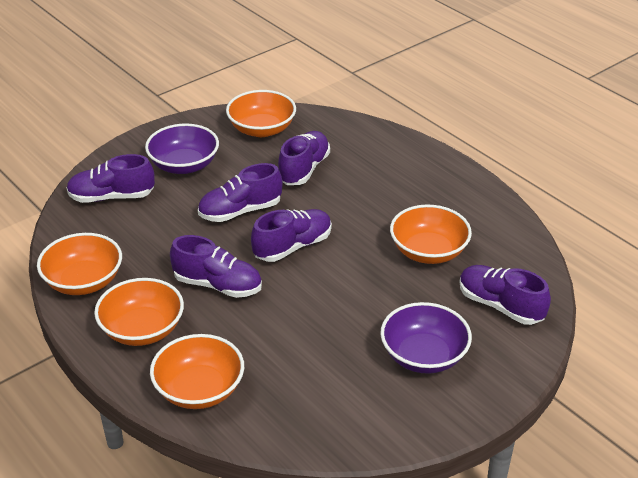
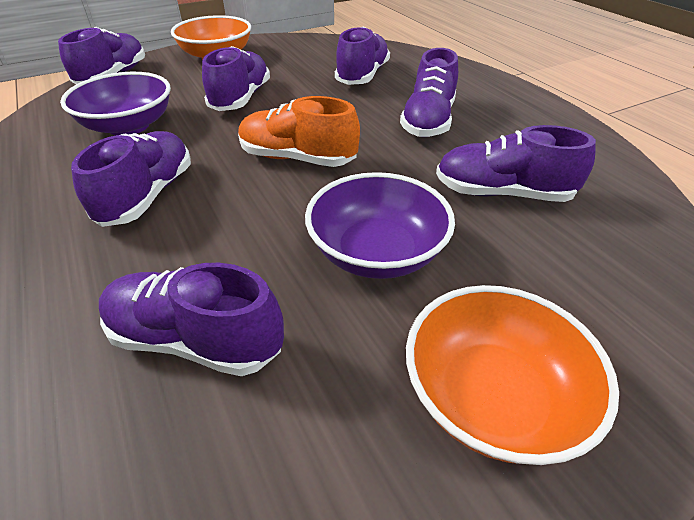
orange bowl: 5 -> 2
orange shoe: 0 -> 1
purple shoe: 6 -> 7

